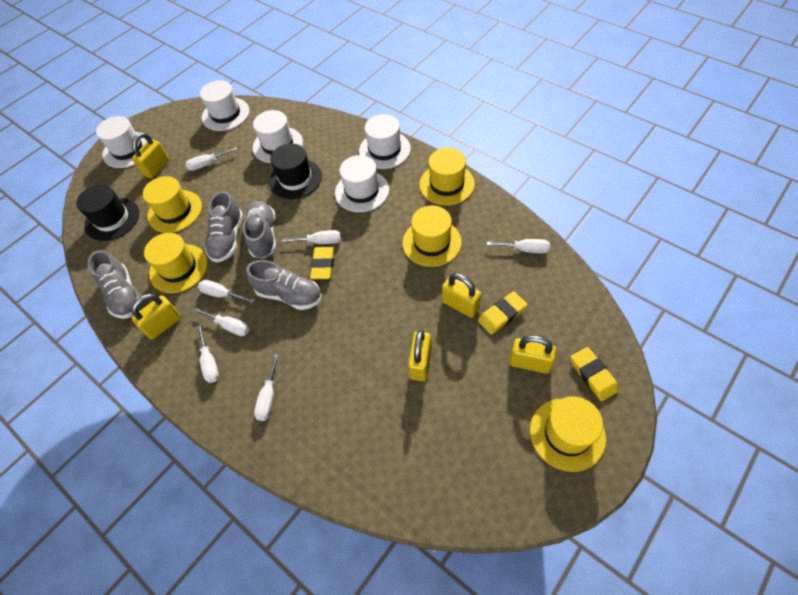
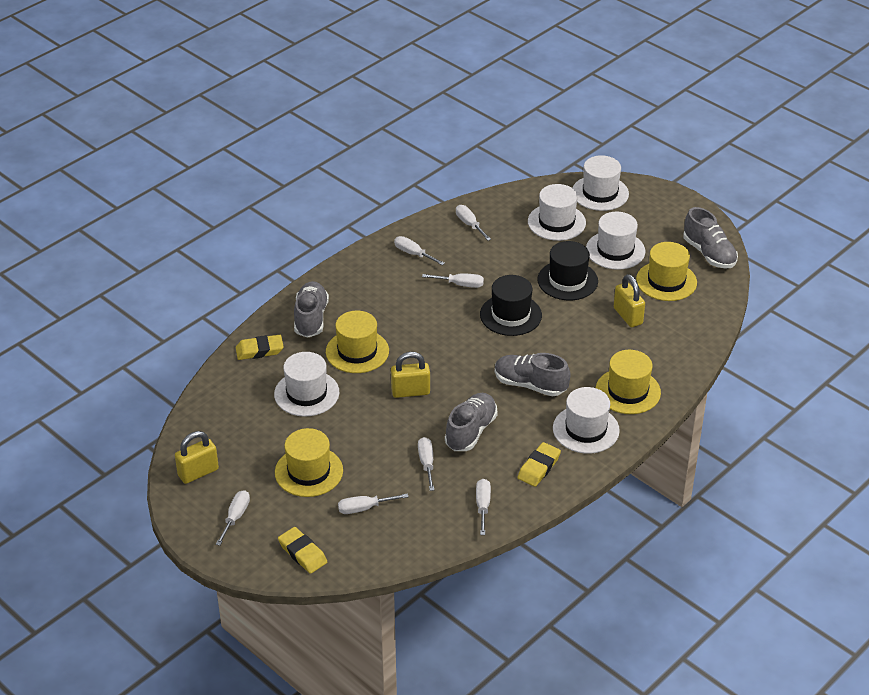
yellow hat: 5 -> 4
yellow padlock: 5 -> 3

